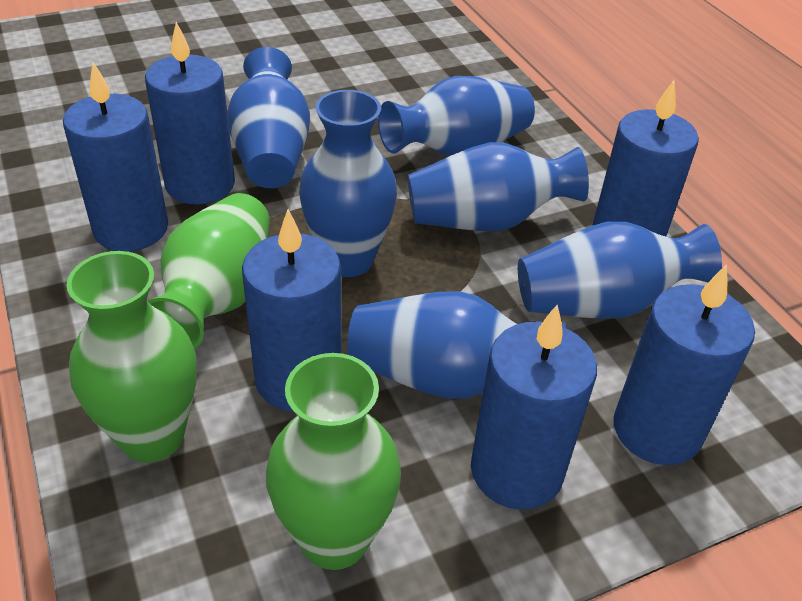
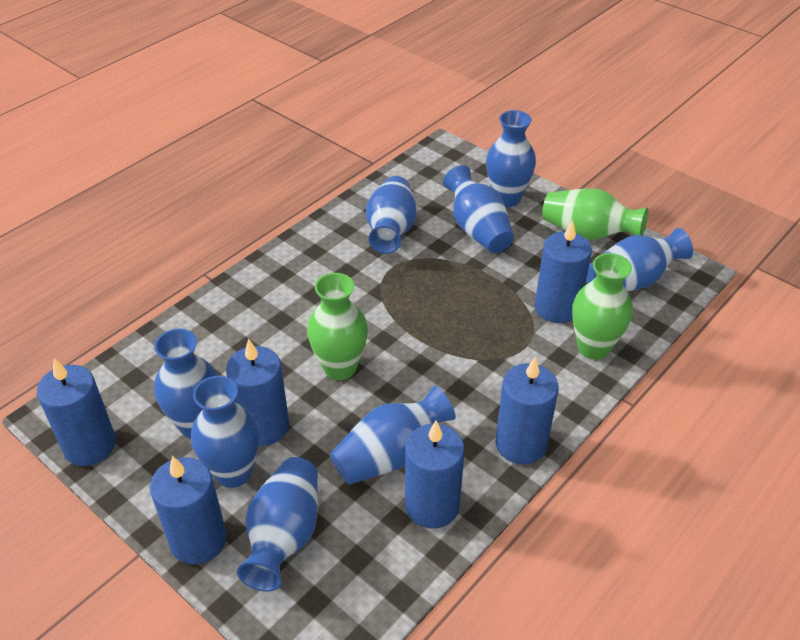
blue vase: 6 -> 8

